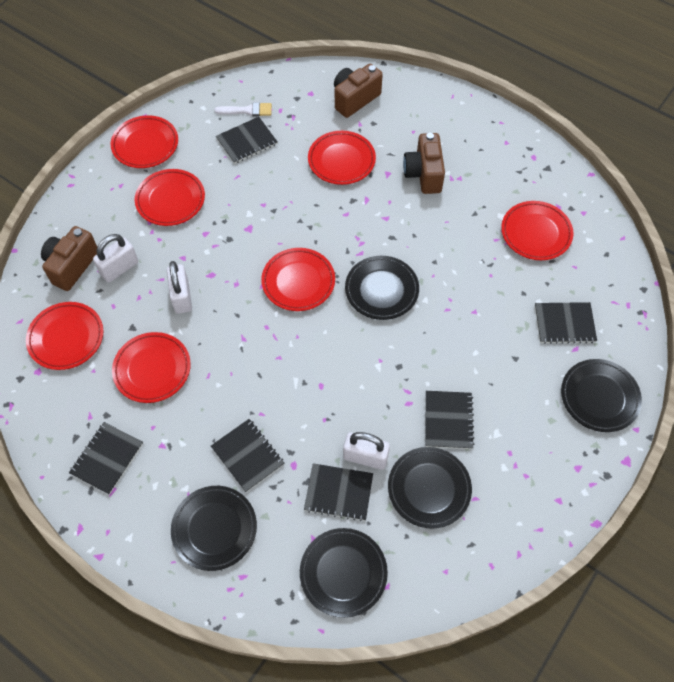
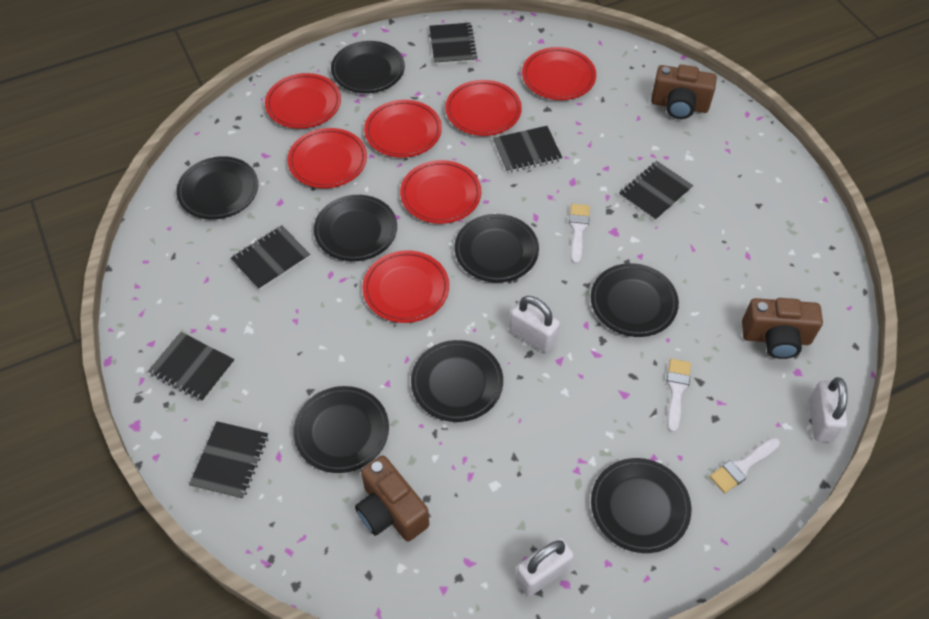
black plate: 5 -> 8
white brush: 1 -> 3

